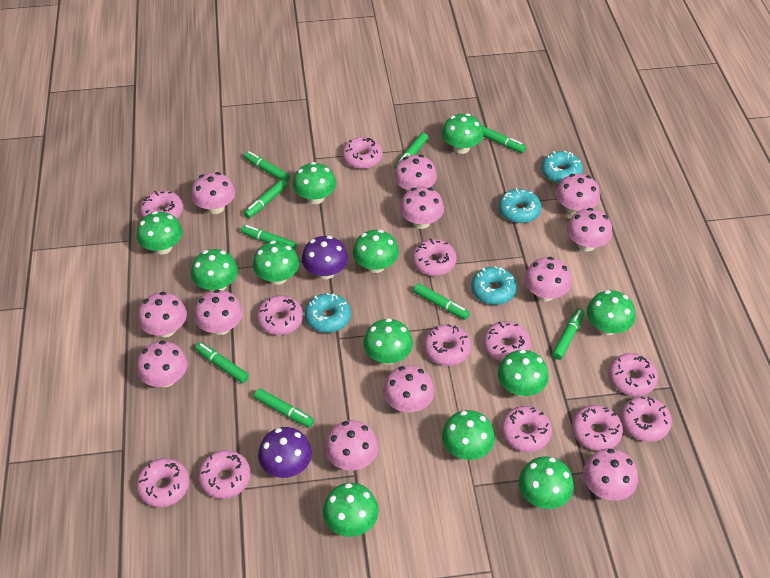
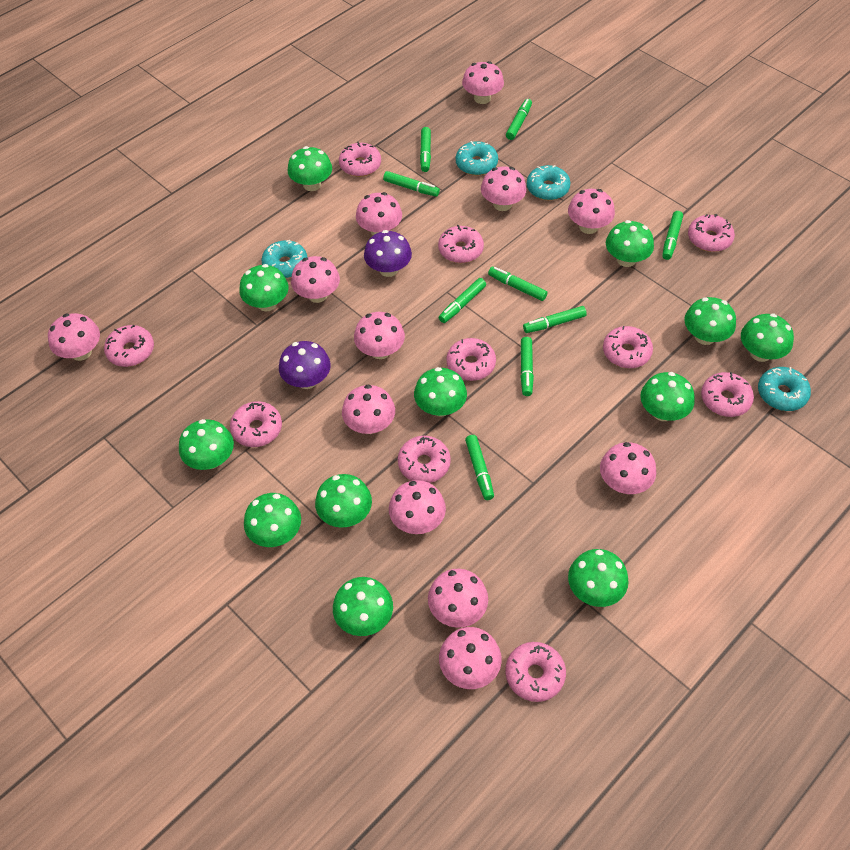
pink donut: 12 -> 10

